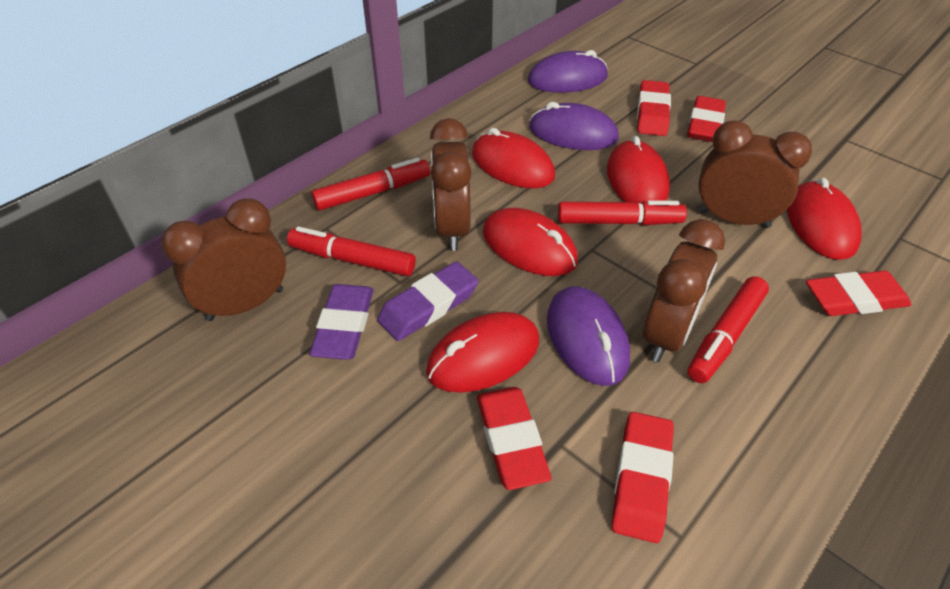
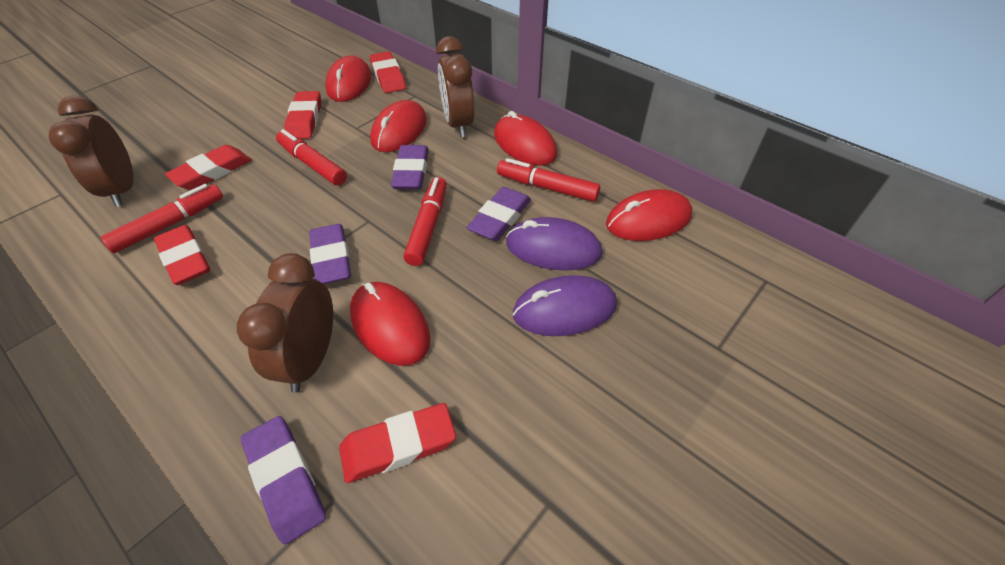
brown clock: 4 -> 3
purple eraser: 2 -> 4
purple mouse: 3 -> 2

